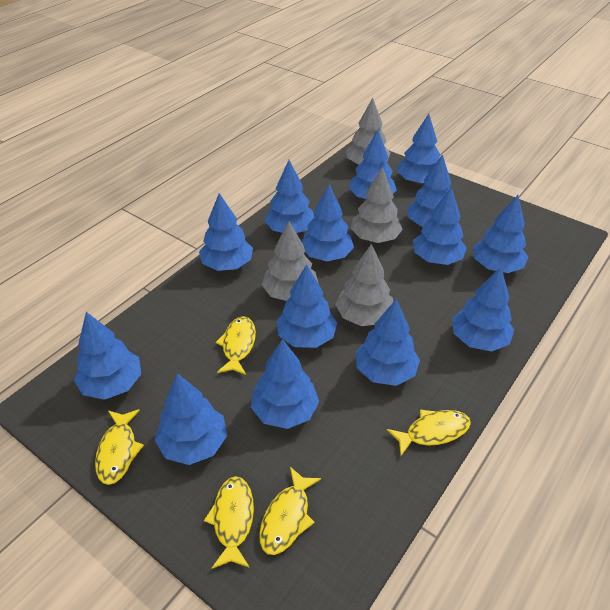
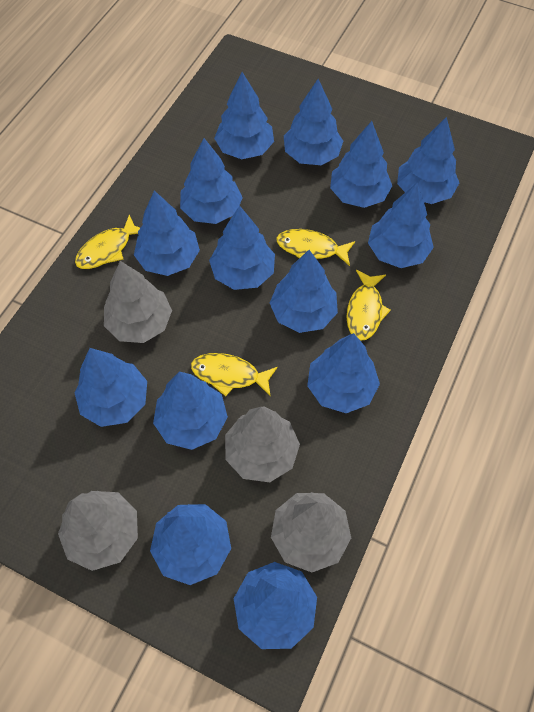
yellow fish: 5 -> 4

